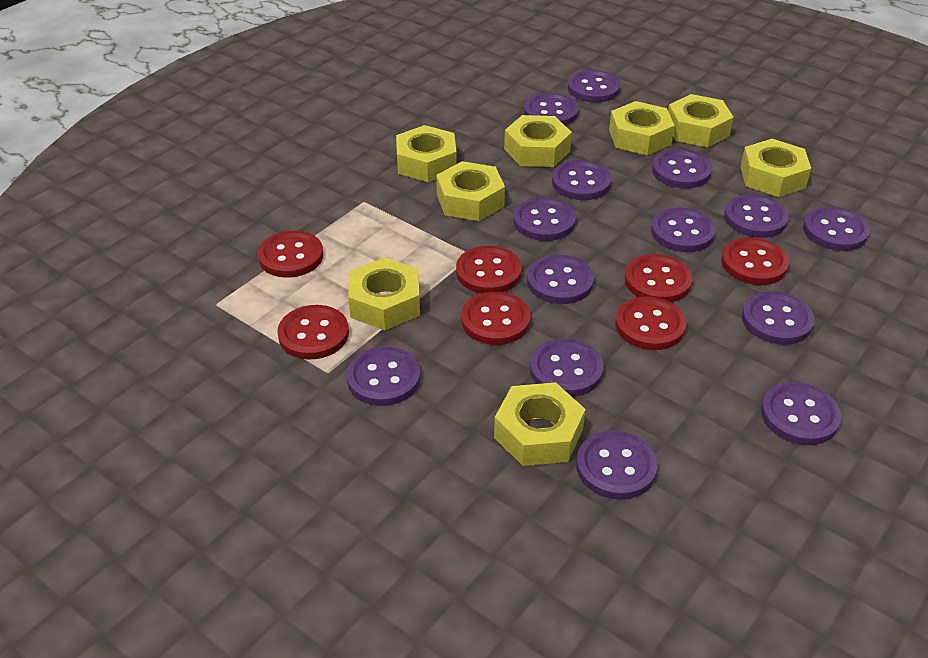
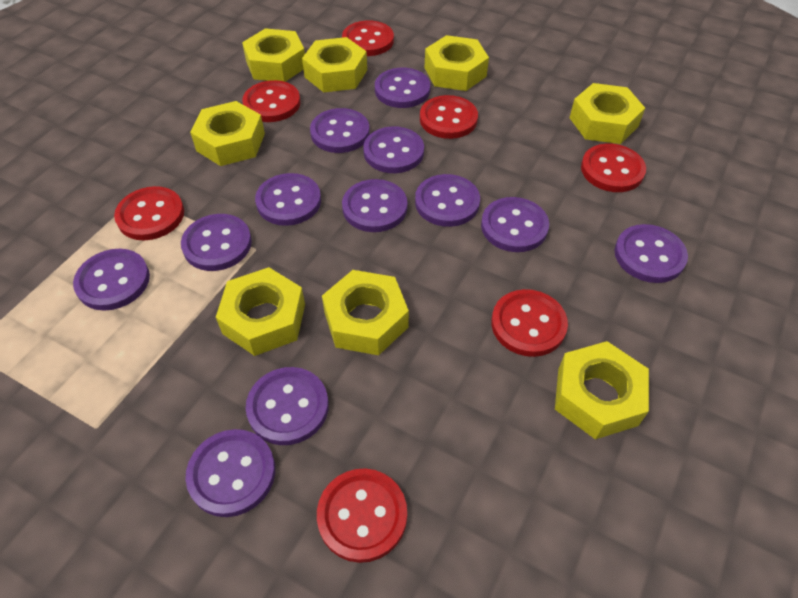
purple button: 14 -> 12

